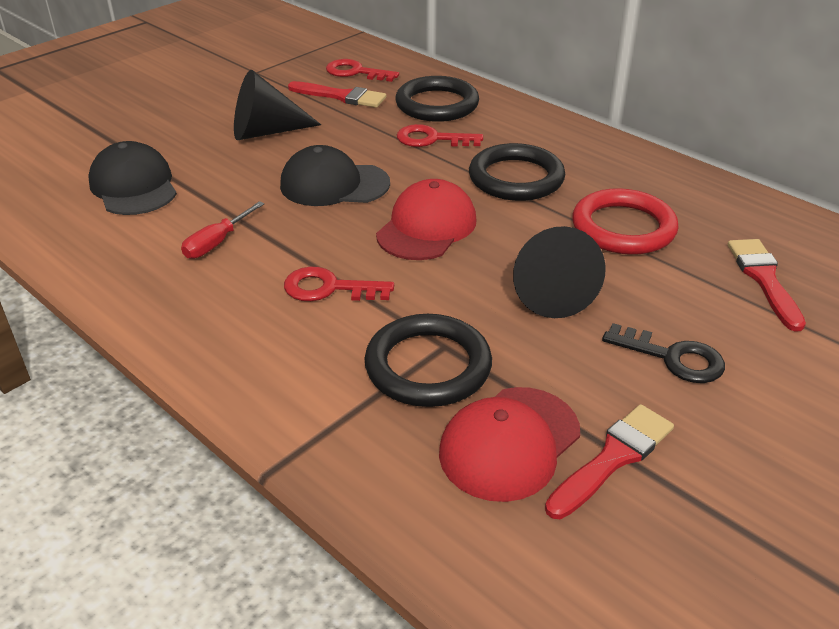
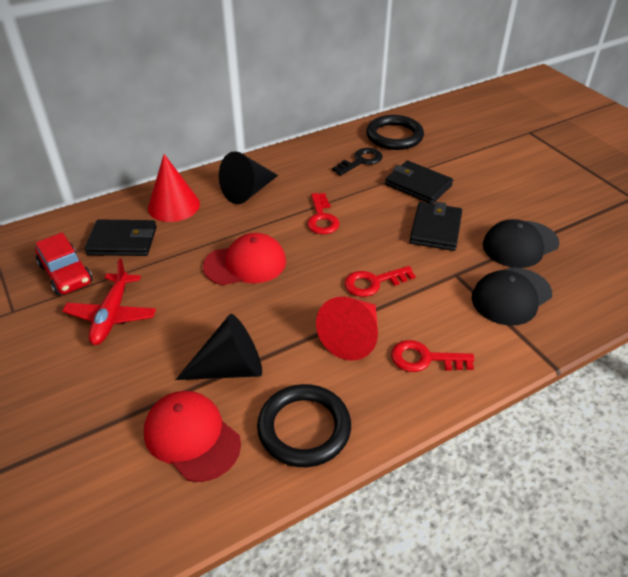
black ring: 3 -> 2
black wallet: 0 -> 3
red brush: 3 -> 0
red car: 0 -> 1
red cone: 0 -> 2
red plane: 0 -> 1
red ring: 1 -> 0
red screwdriver: 1 -> 0

